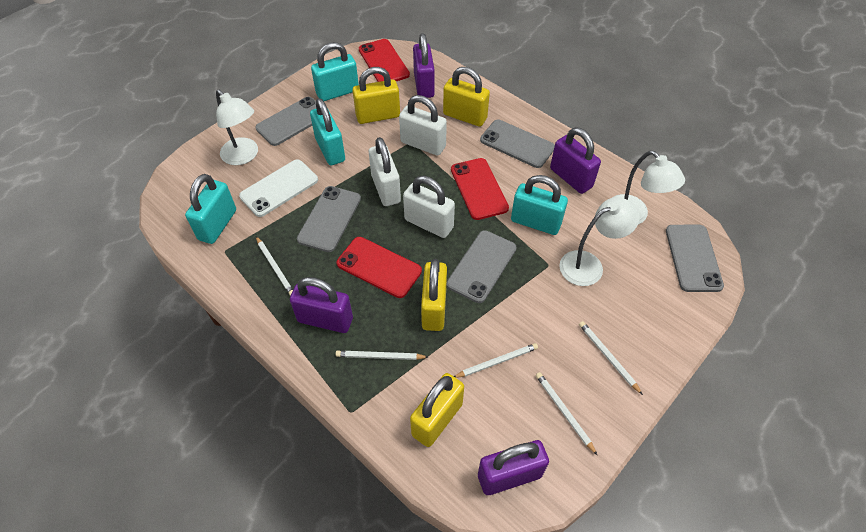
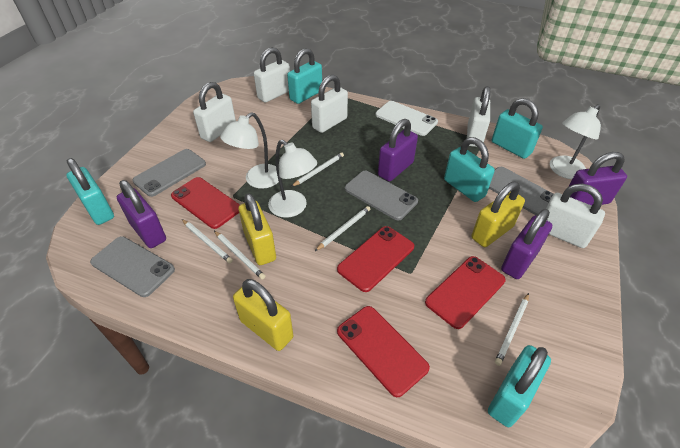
grey phone: 5 -> 4
red phone: 3 -> 4
turquoise padlock: 4 -> 5
white padlock: 3 -> 5
yellow padlock: 4 -> 3

